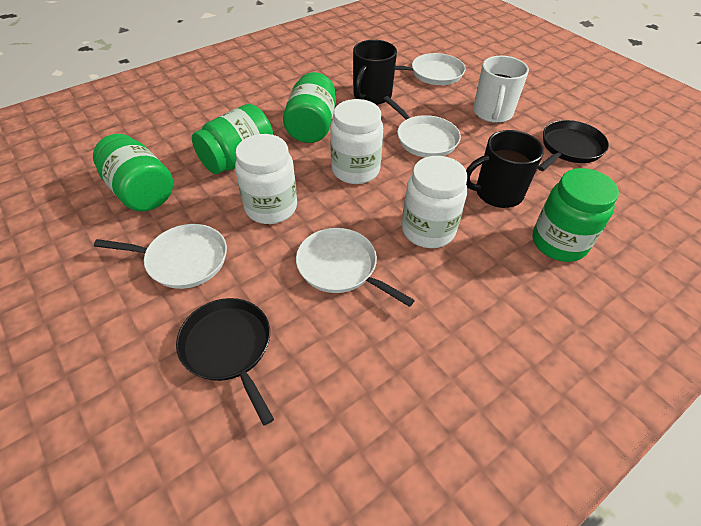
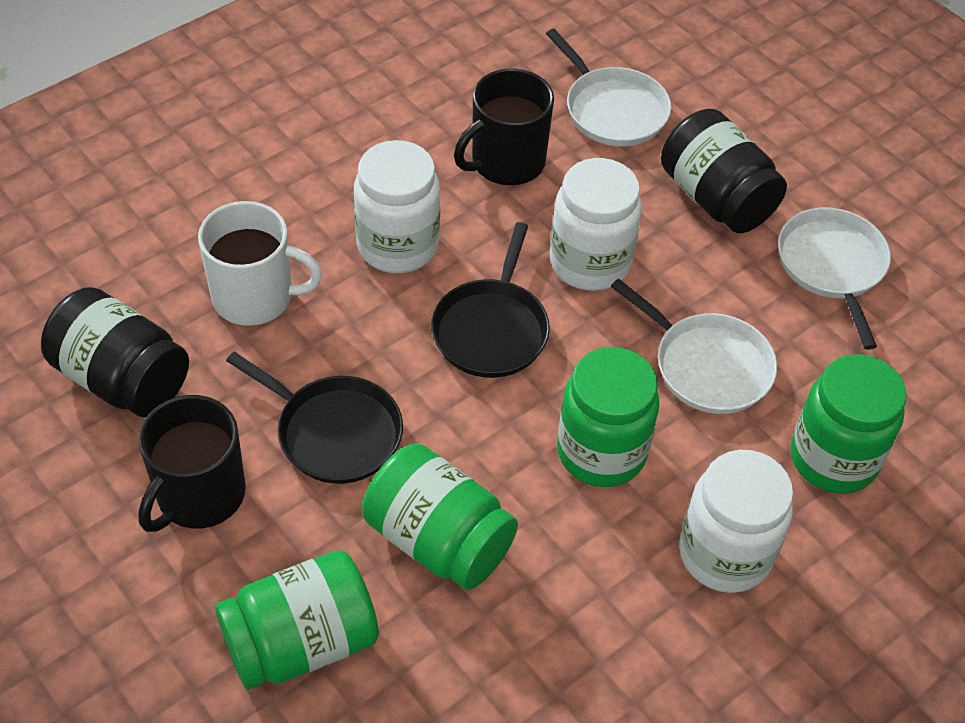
black jar: 0 -> 2
white pan: 4 -> 3

